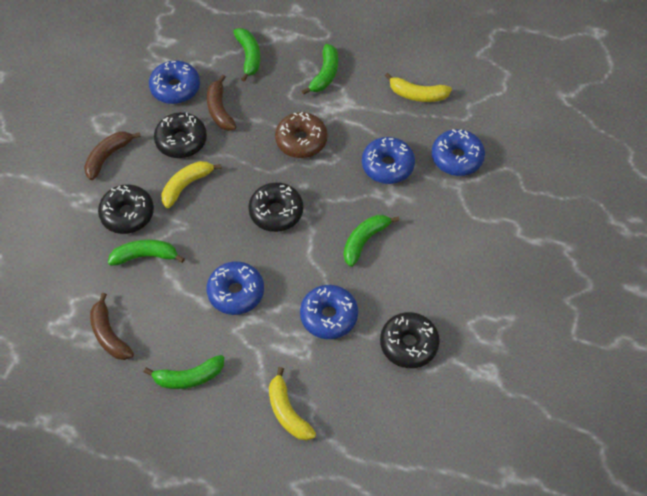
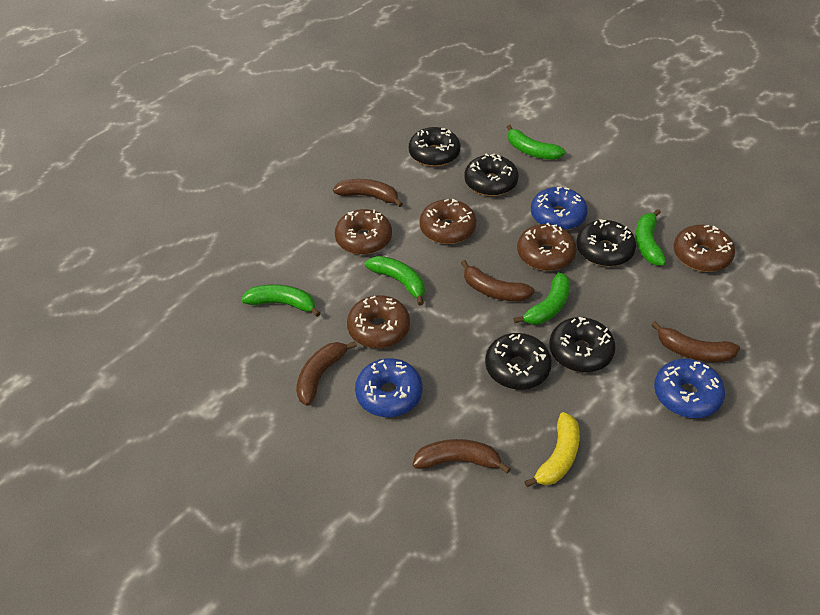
black donut: 4 -> 5
blue donut: 5 -> 3
brown banana: 3 -> 5
brown donut: 1 -> 5
yellow banana: 3 -> 1

